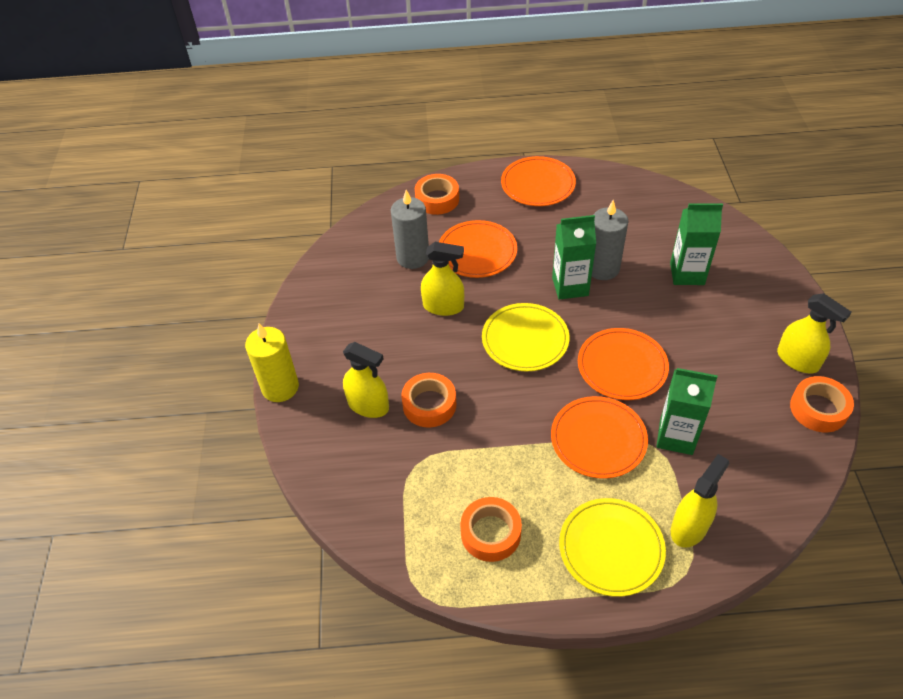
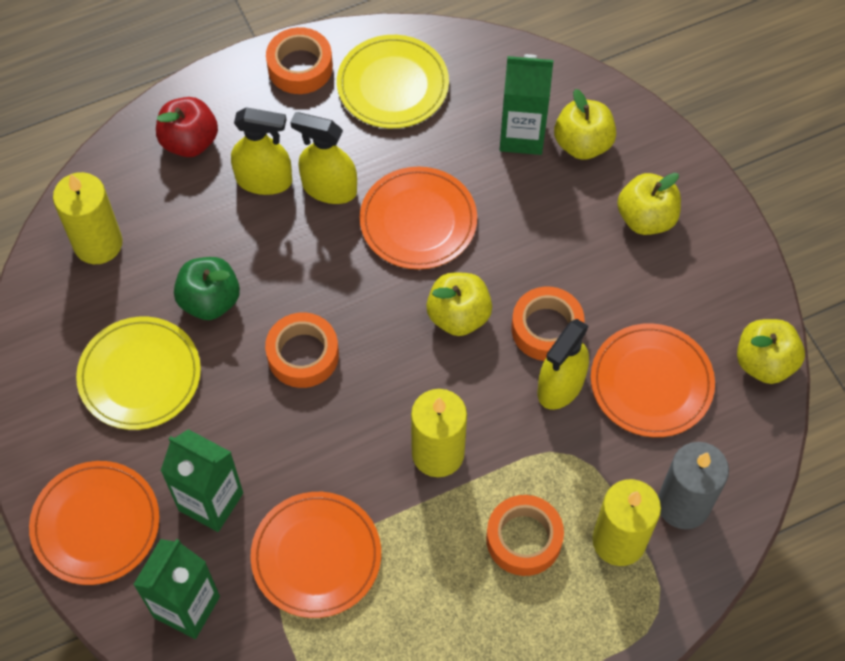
green apple: 0 -> 1
grey candle: 2 -> 1
red apple: 0 -> 1
yellow apple: 0 -> 4
yellow candle: 1 -> 3
yellow spray bottle: 4 -> 3

